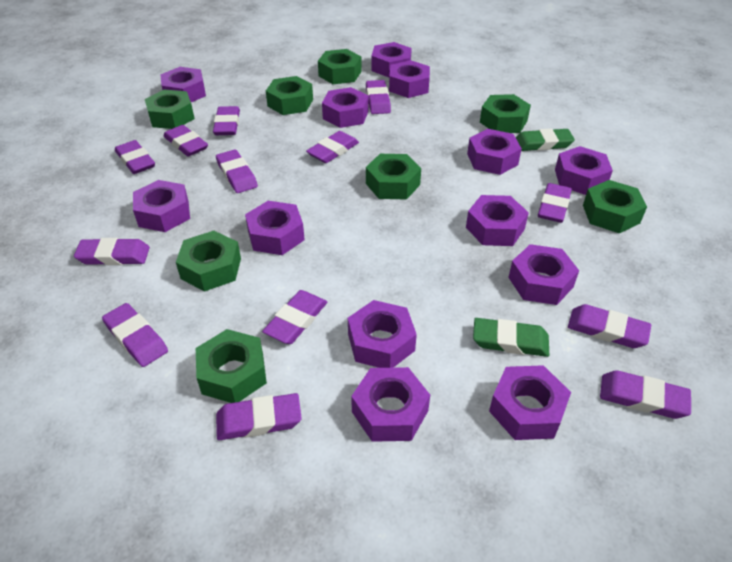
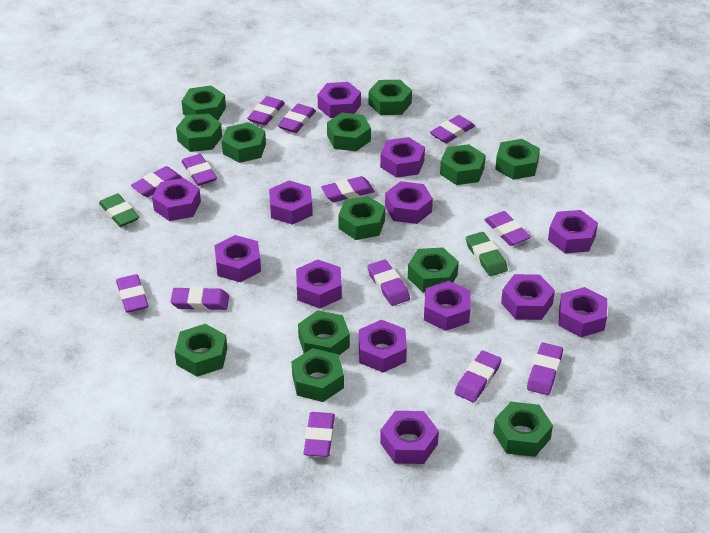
green nut: 8 -> 13

